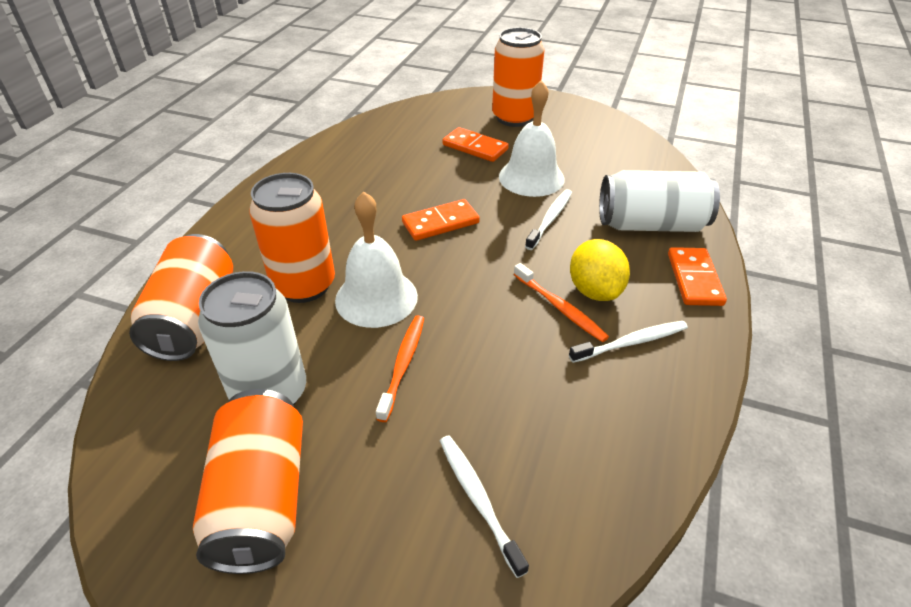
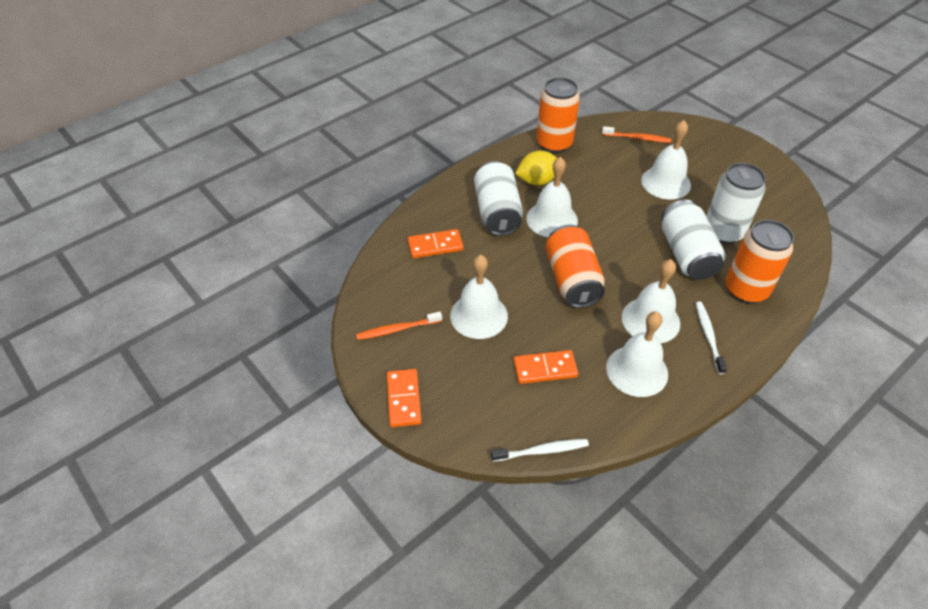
orange can: 4 -> 3
white bell: 2 -> 5
white can: 2 -> 3
white toothbrush: 3 -> 2

